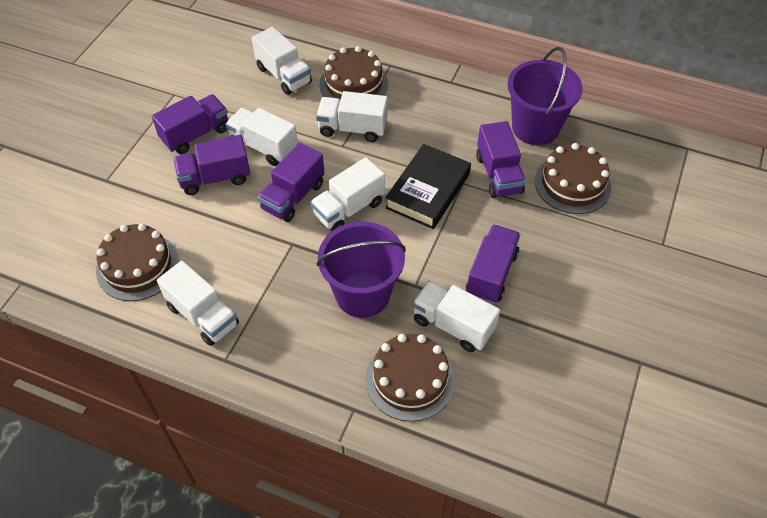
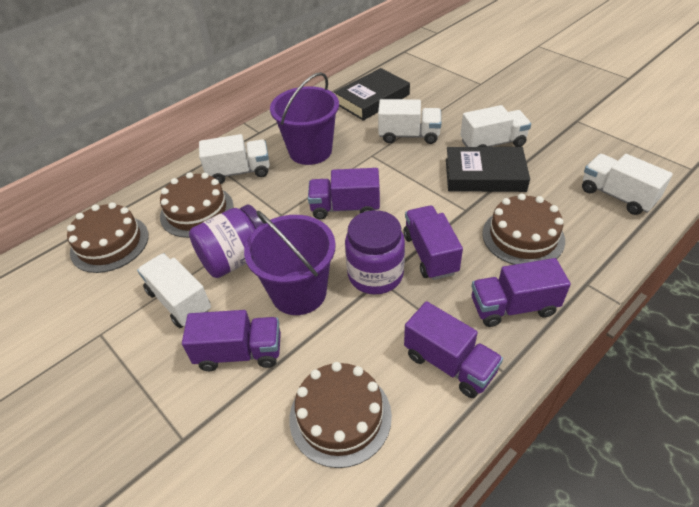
black book: 1 -> 2
purple jar: 0 -> 2
white truck: 6 -> 5

